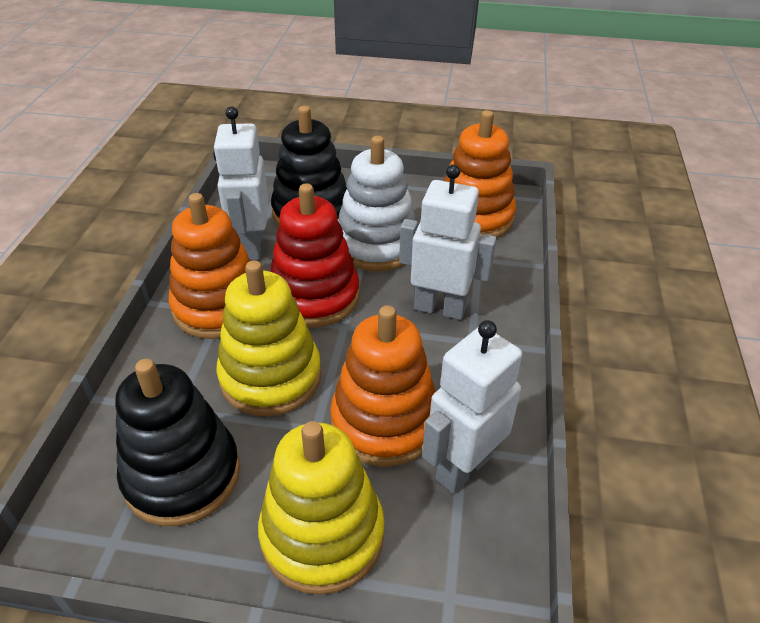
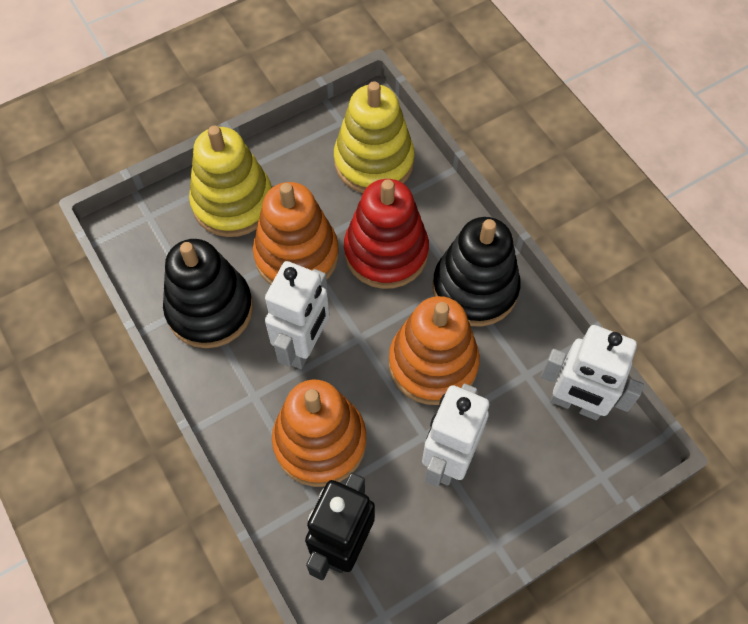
black robot: 0 -> 1
white stacking toy: 1 -> 0

